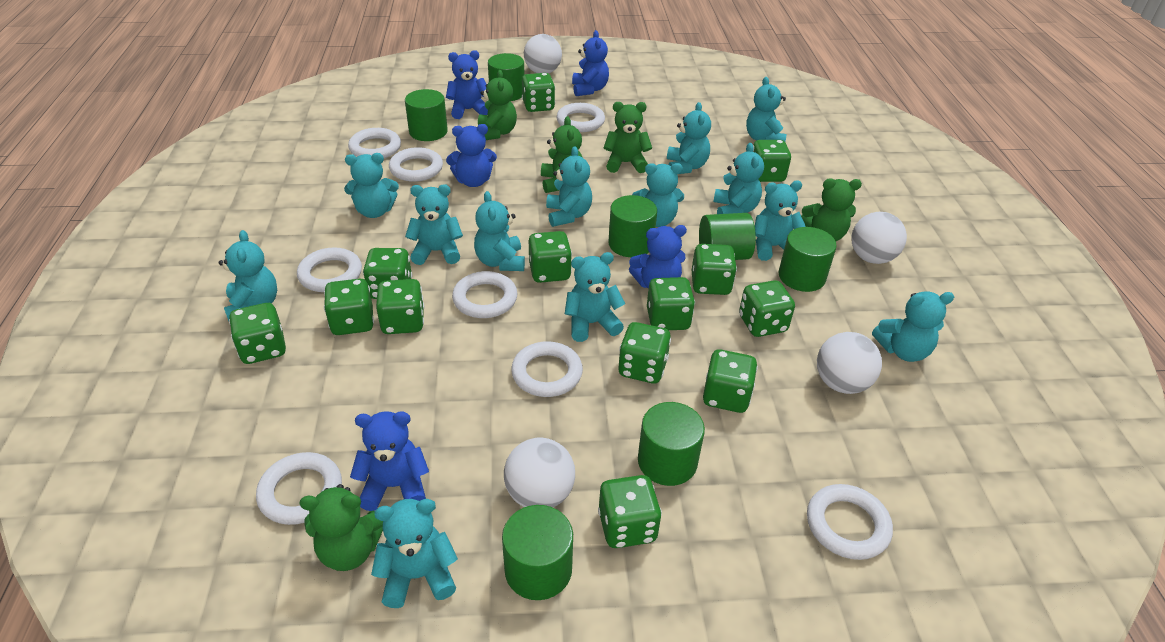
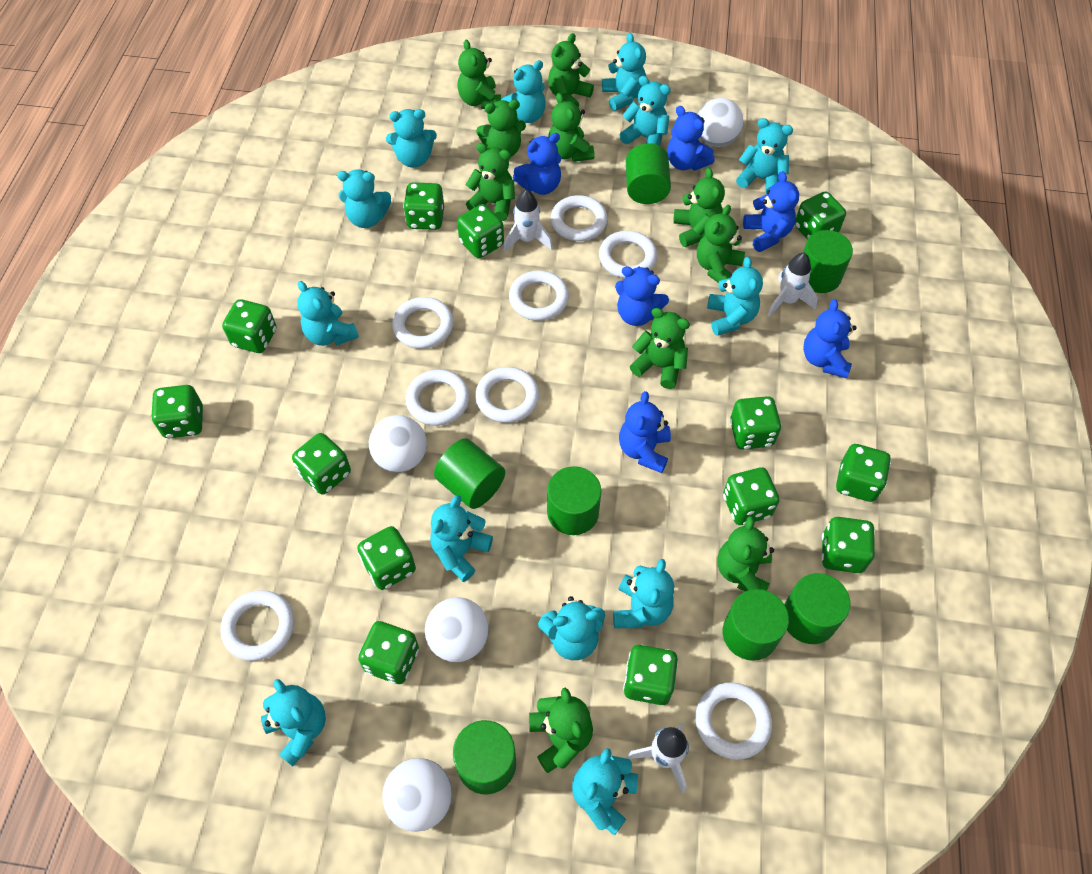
blue teddy bear: 5 -> 6
green teddy bear: 5 -> 10
white rocket: 0 -> 3

